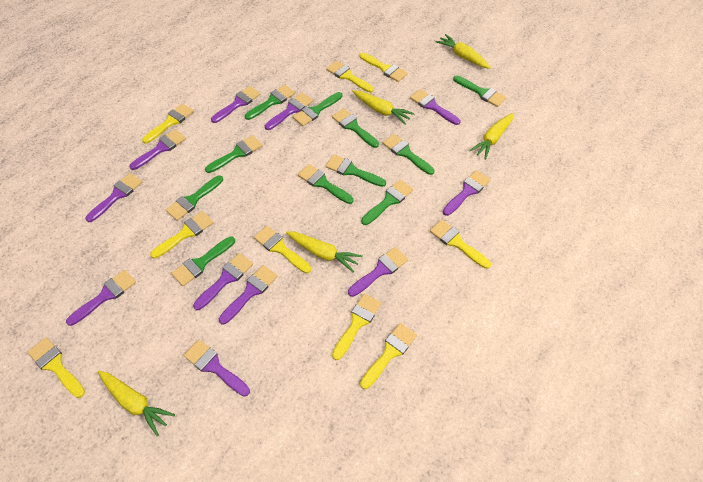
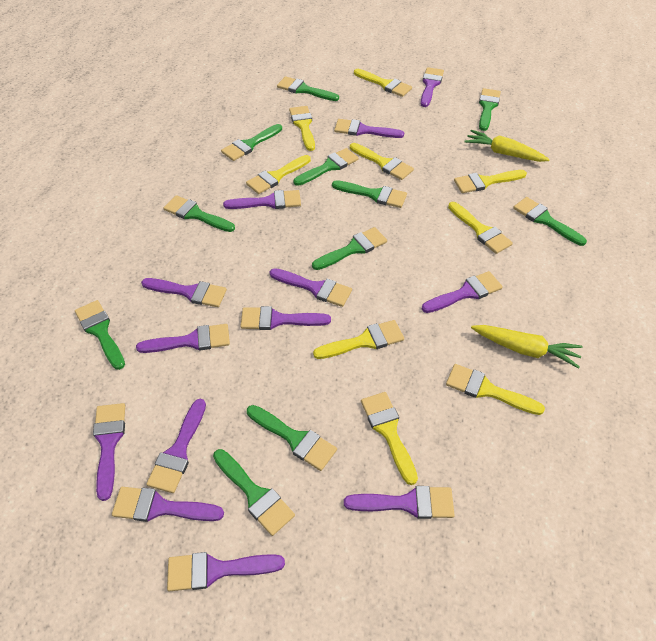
purple brush: 11 -> 13
yellow carrot: 5 -> 2

